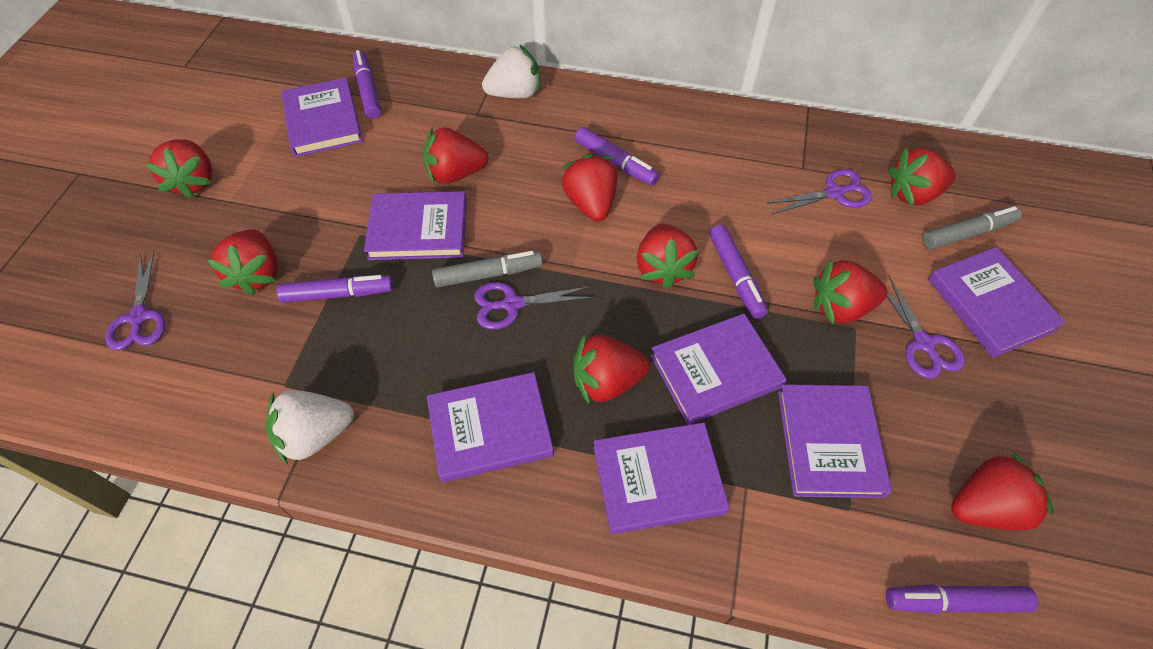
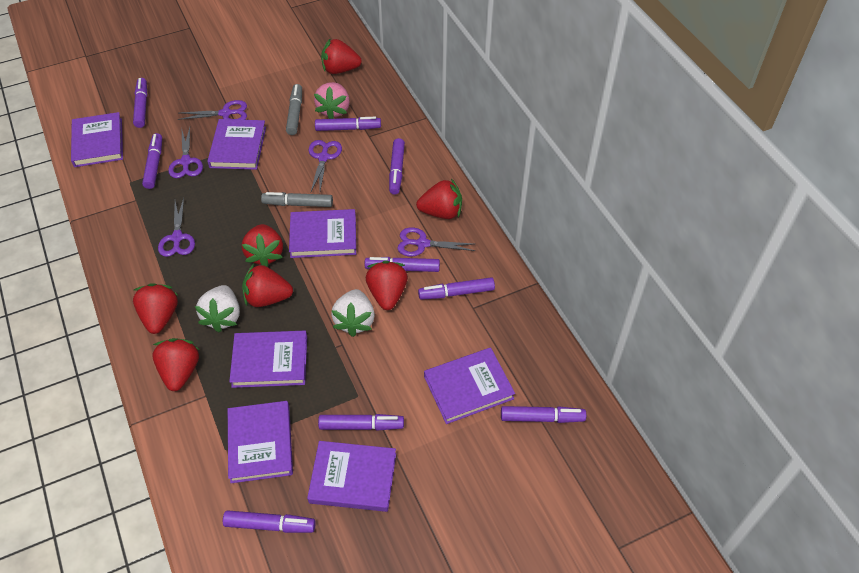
pink strawberry: 0 -> 1
purple marker: 5 -> 9
purple scissors: 4 -> 5
red strawberry: 9 -> 7

